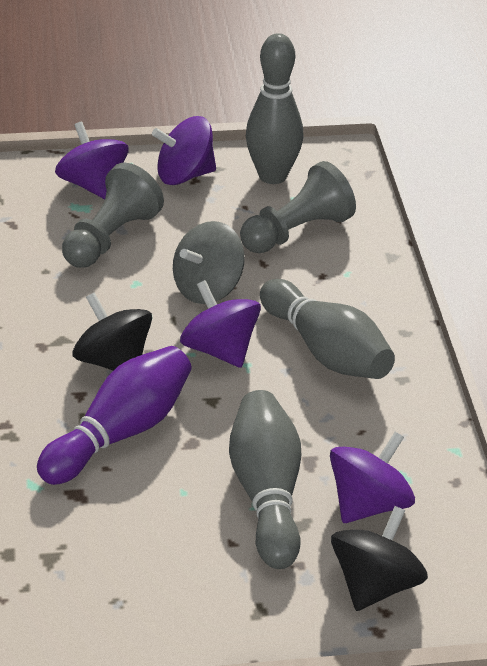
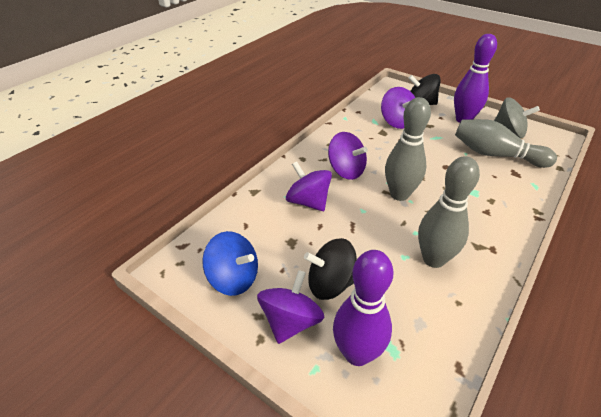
blue spinning top: 0 -> 1
grey pawn: 2 -> 0
purple bowling pin: 1 -> 2

